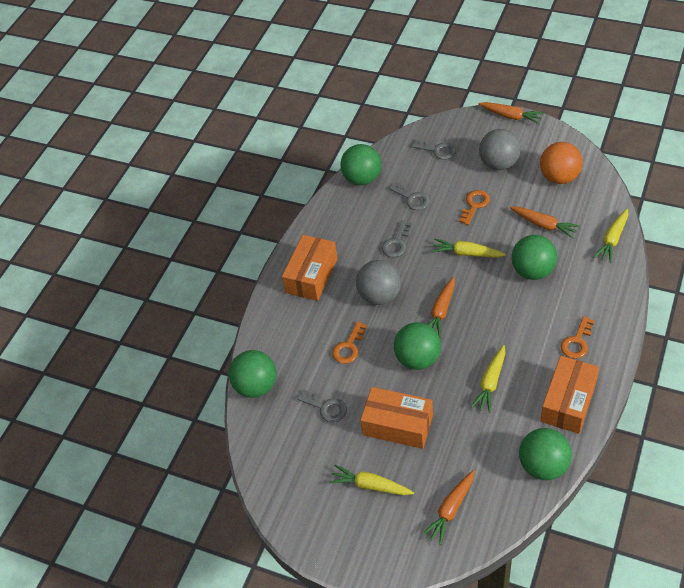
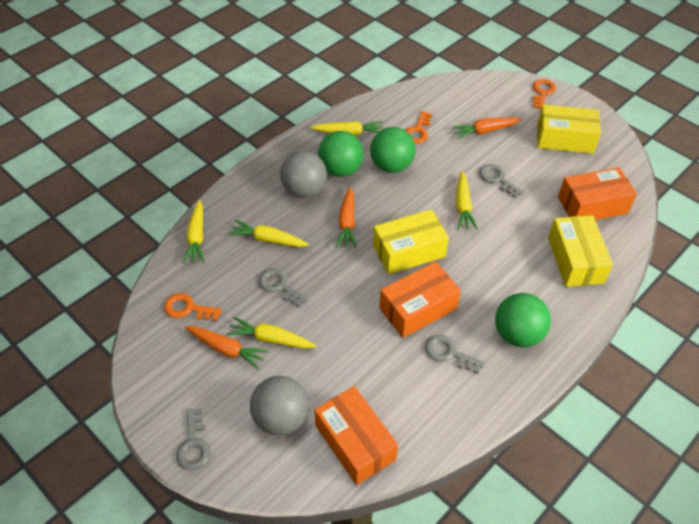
green ball: 5 -> 3
orange ball: 1 -> 0
orange carrot: 4 -> 3
yellow box: 0 -> 3
yellow carrot: 4 -> 5

